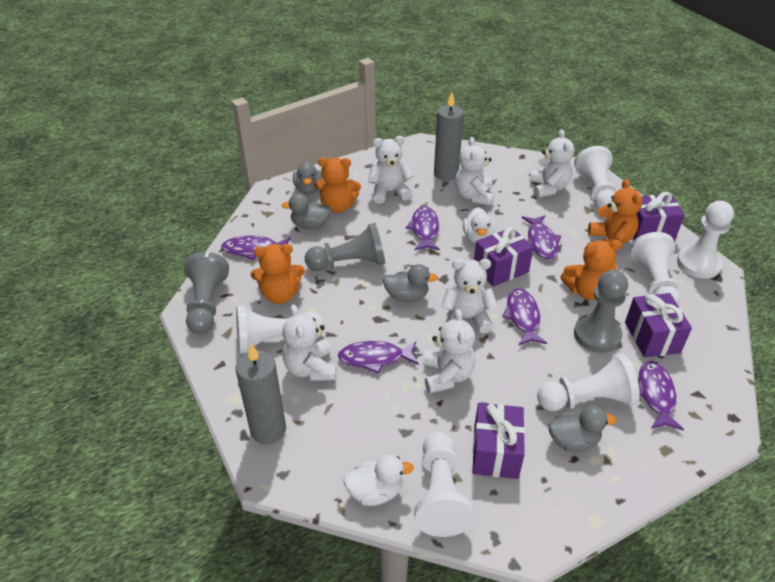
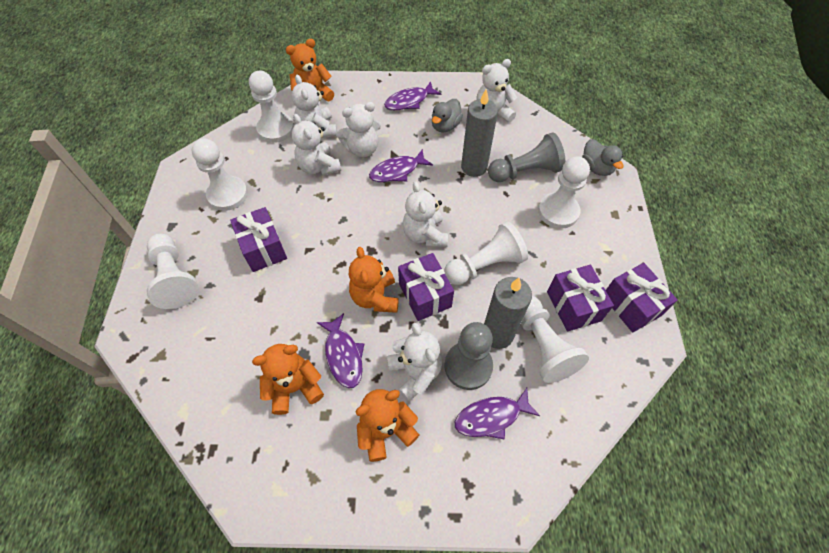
grey duck: 4 -> 2
grey pawn: 3 -> 2
purple fish: 6 -> 4
white duck: 2 -> 0

